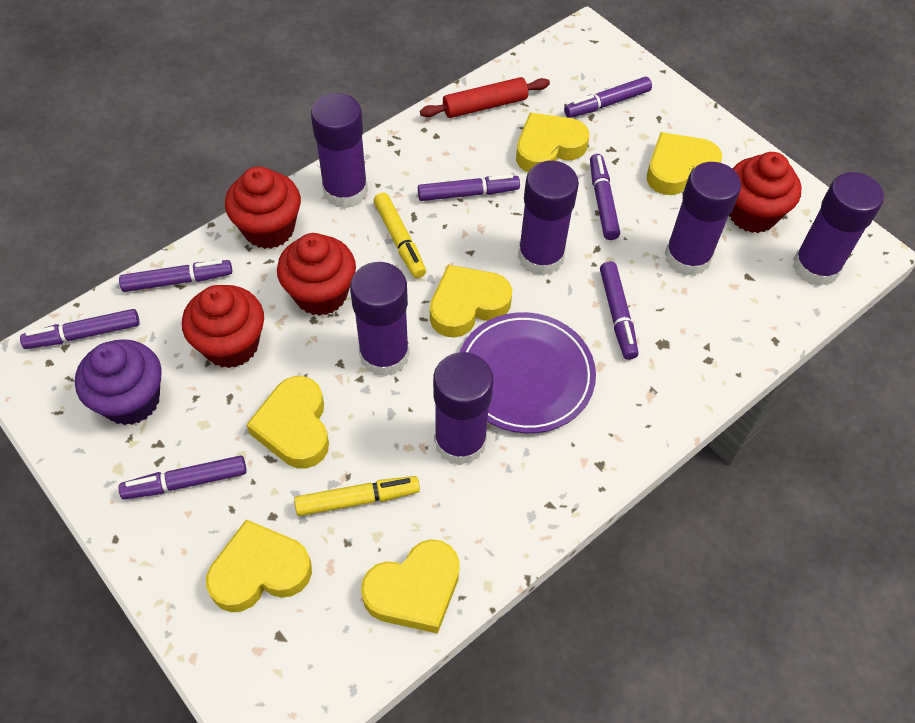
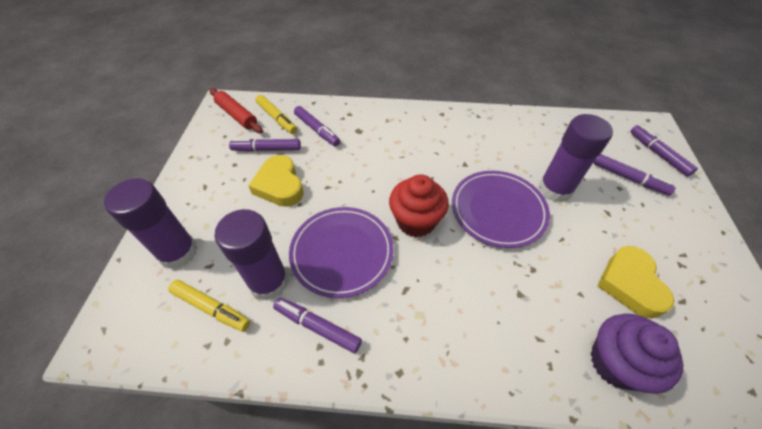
purple glue stick: 6 -> 3
purple marker: 7 -> 5
purple plate: 1 -> 2
red cupcake: 4 -> 1
yellow heart: 6 -> 2

